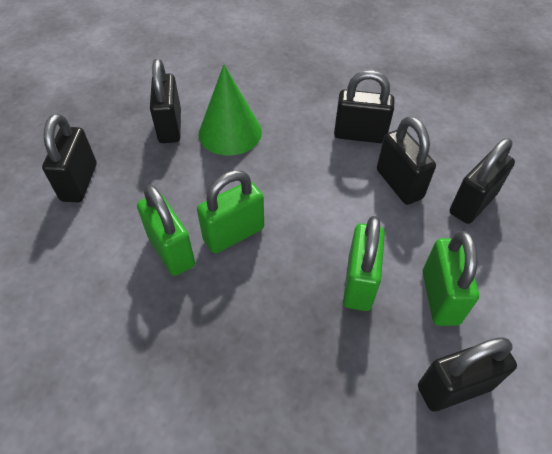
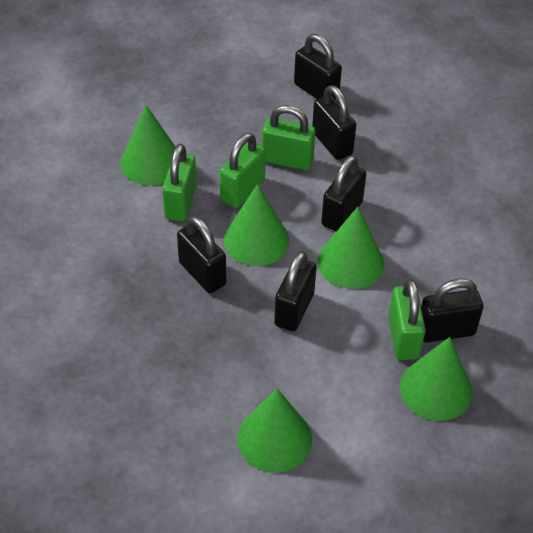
green cone: 1 -> 5

